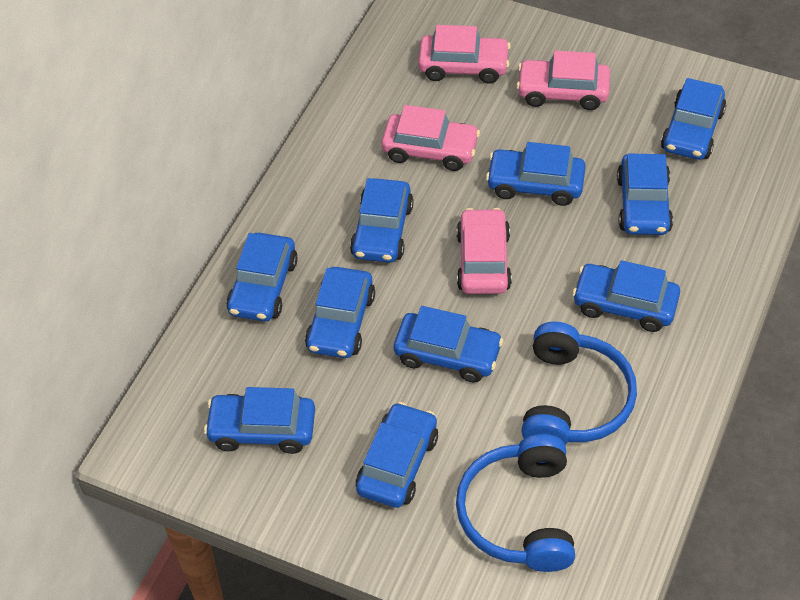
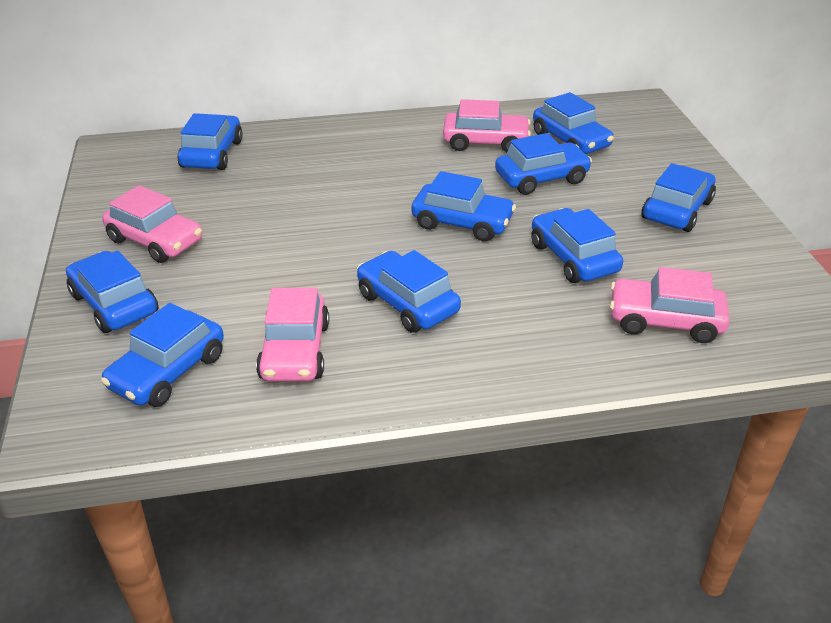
blue car: 10 -> 9
blue headphones: 2 -> 0

